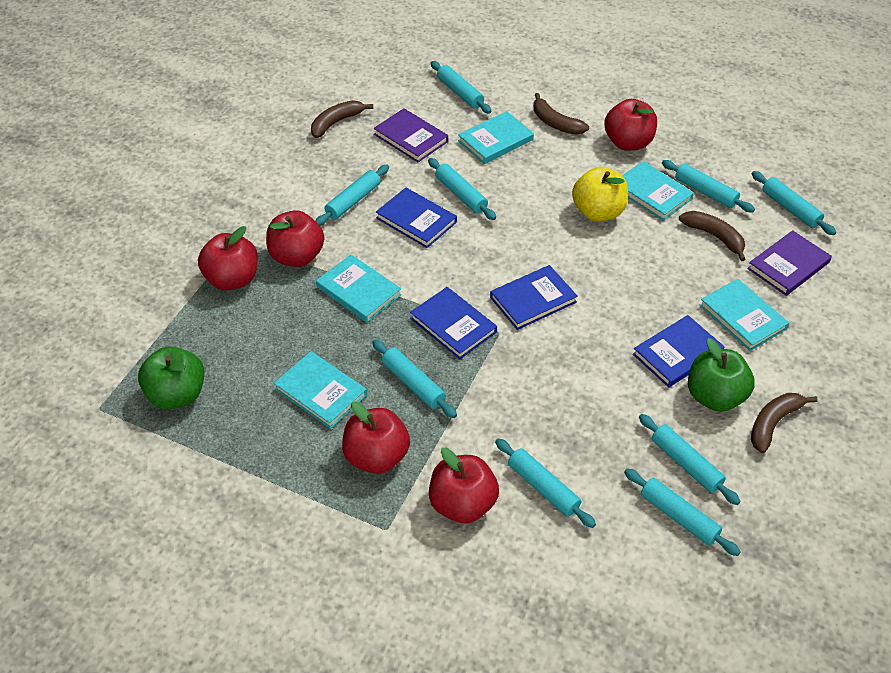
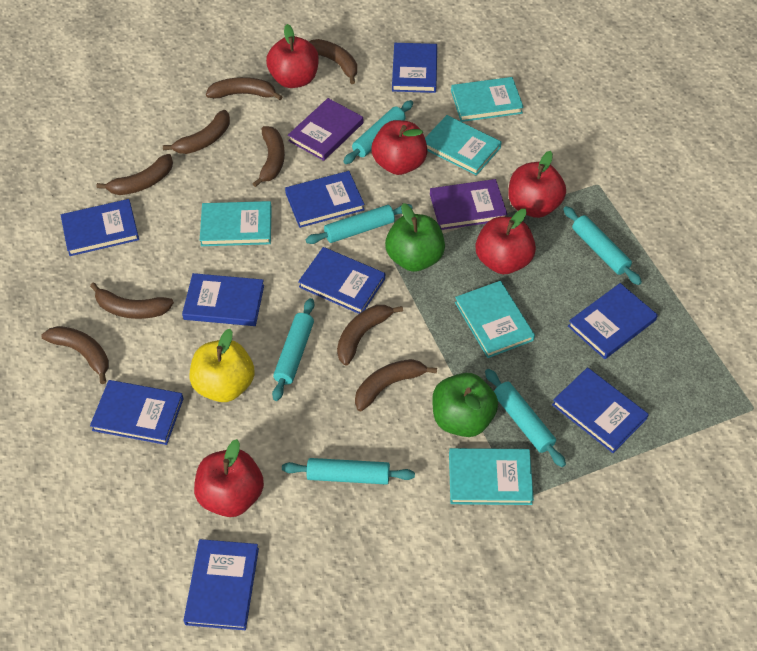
blue book: 4 -> 9
brown banana: 4 -> 9
turquoise rolling pin: 9 -> 6

